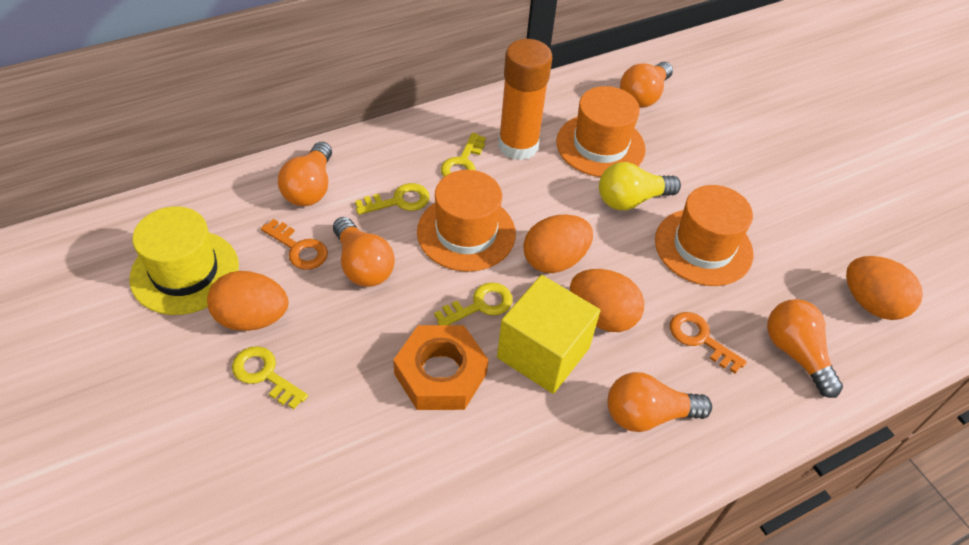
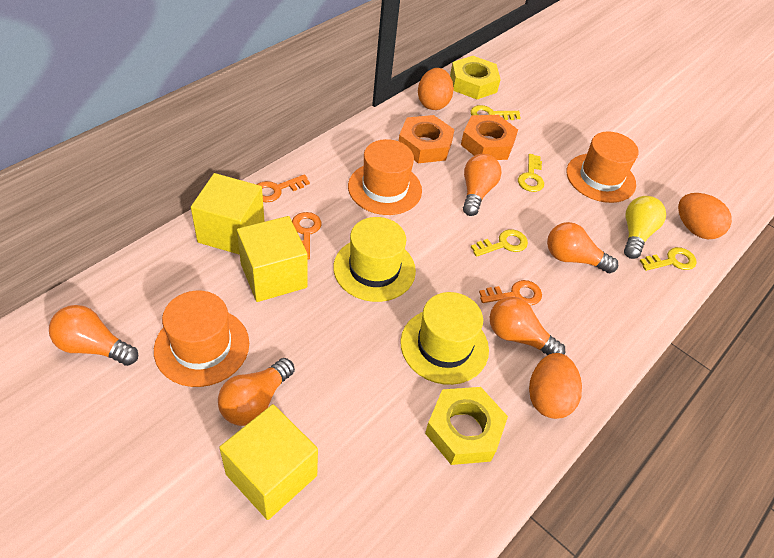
orange egg: 4 -> 3
orange glue stick: 1 -> 0
orange key: 2 -> 3
orange nut: 1 -> 2
yellow cube: 1 -> 3
yellow hat: 1 -> 2
yellow nut: 0 -> 2

